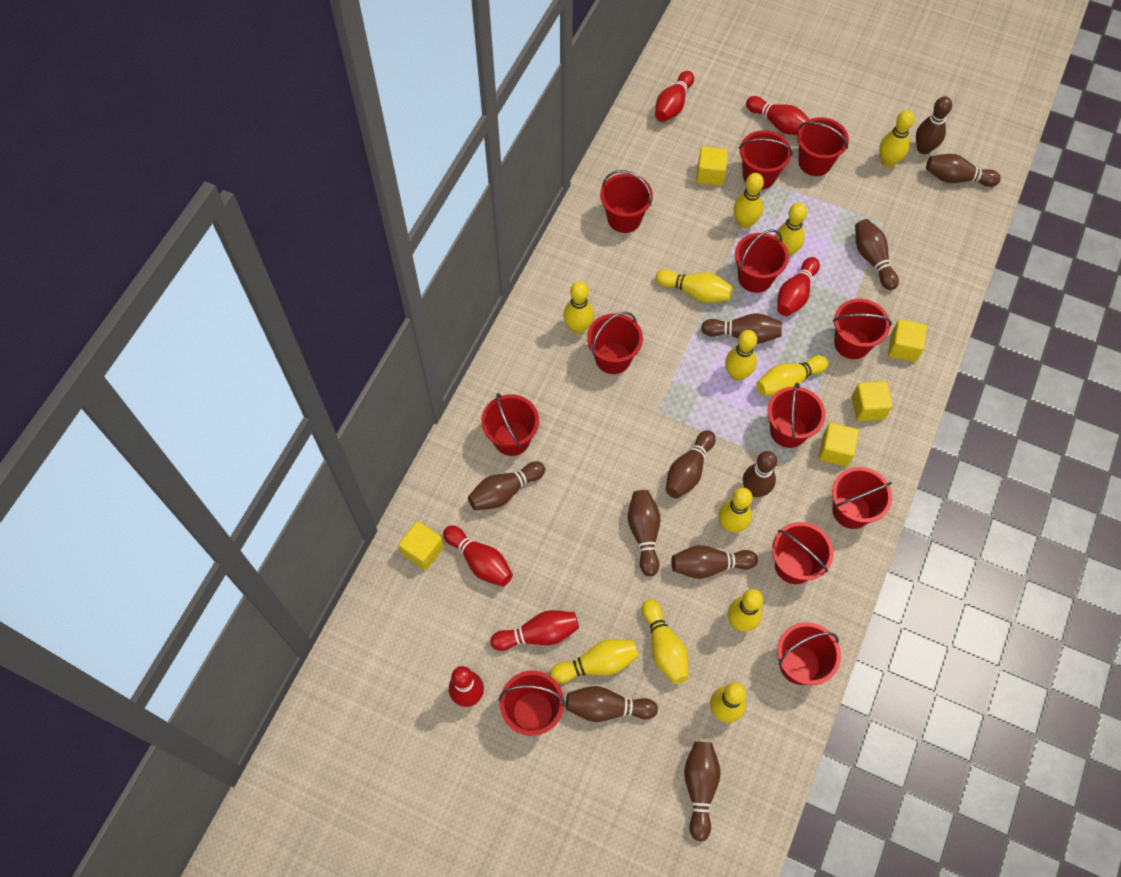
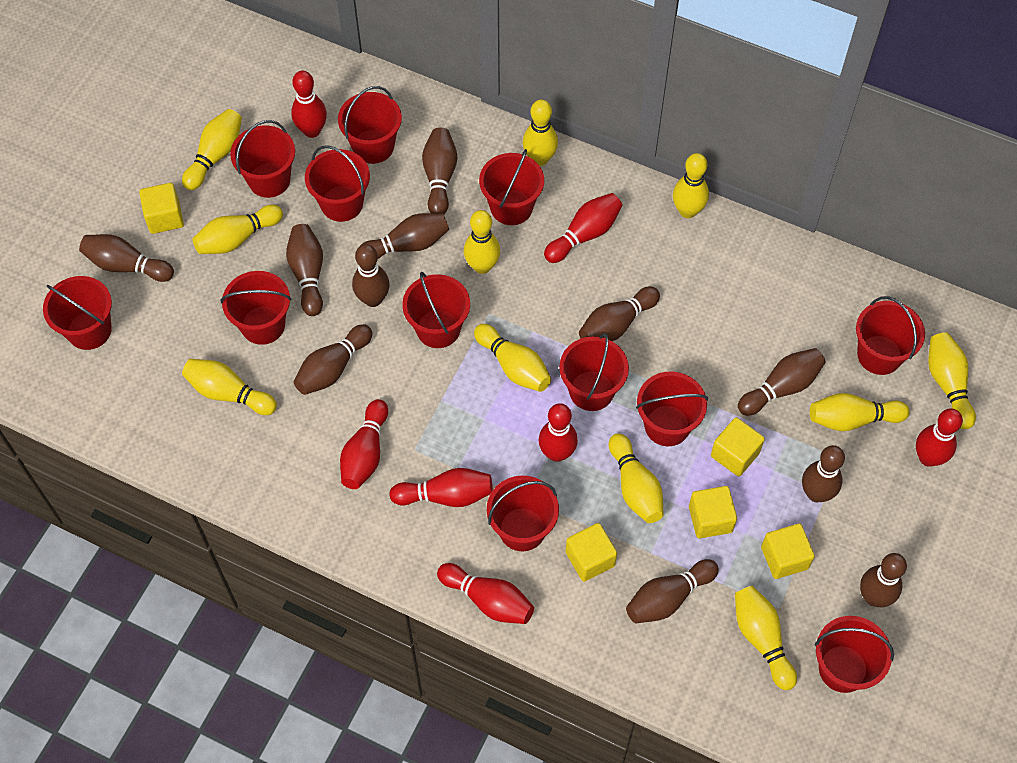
red bowling pin: 6 -> 7
yellow bowling pin: 12 -> 11

